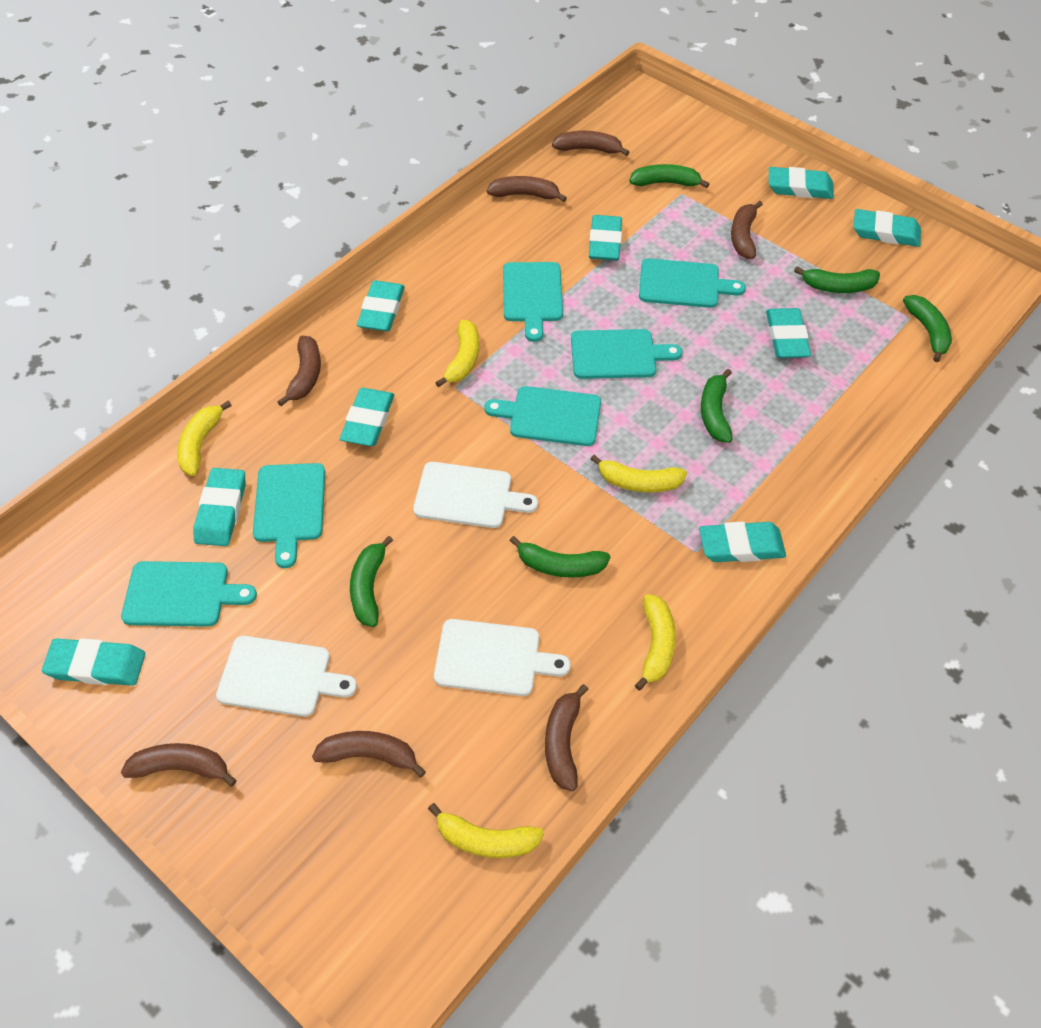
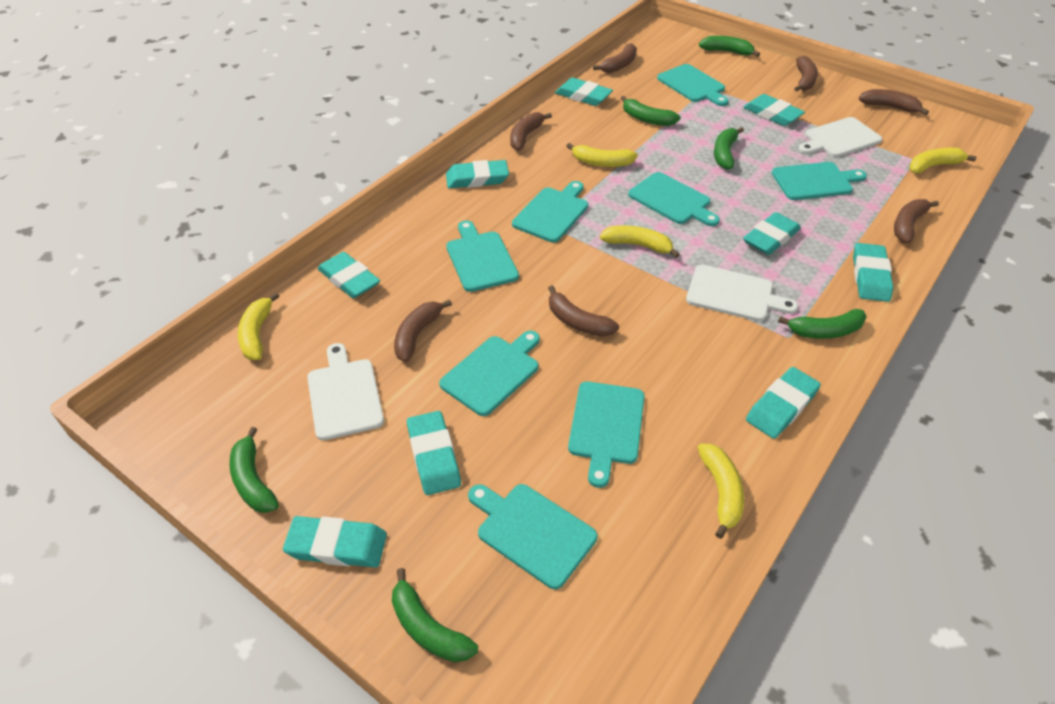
turquoise cutting board: 6 -> 8

